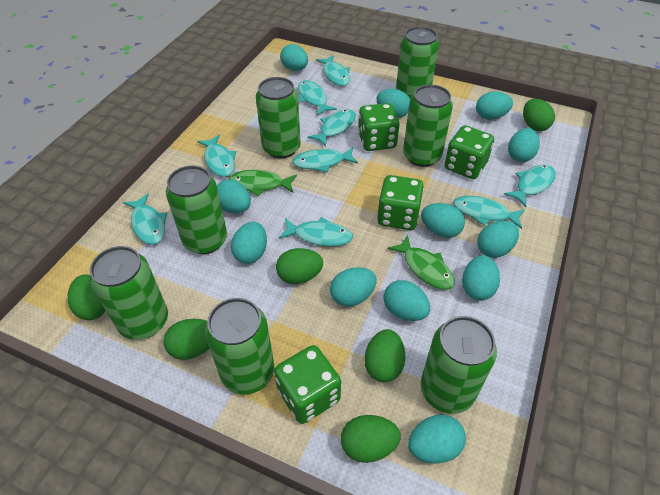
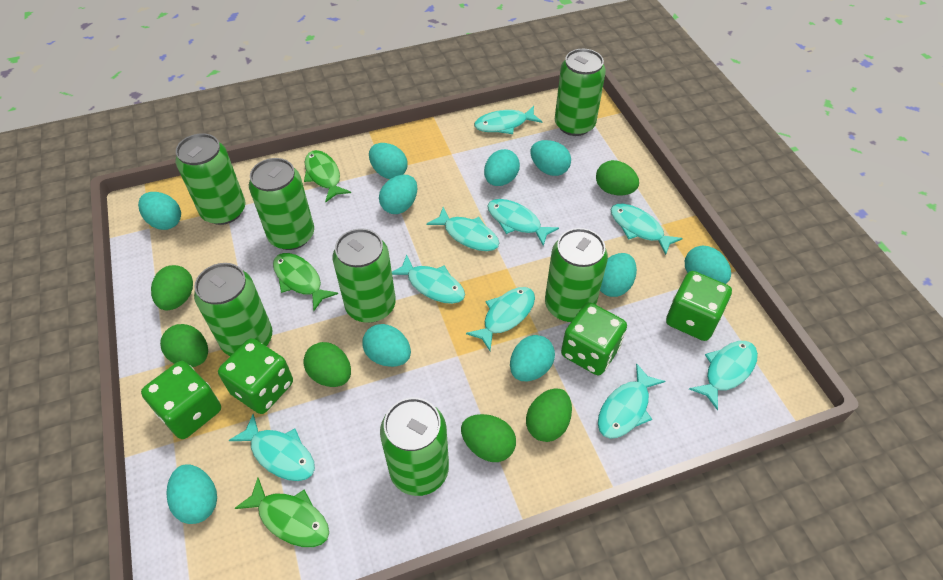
green fish: 2 -> 3
turquoise egg: 12 -> 10

